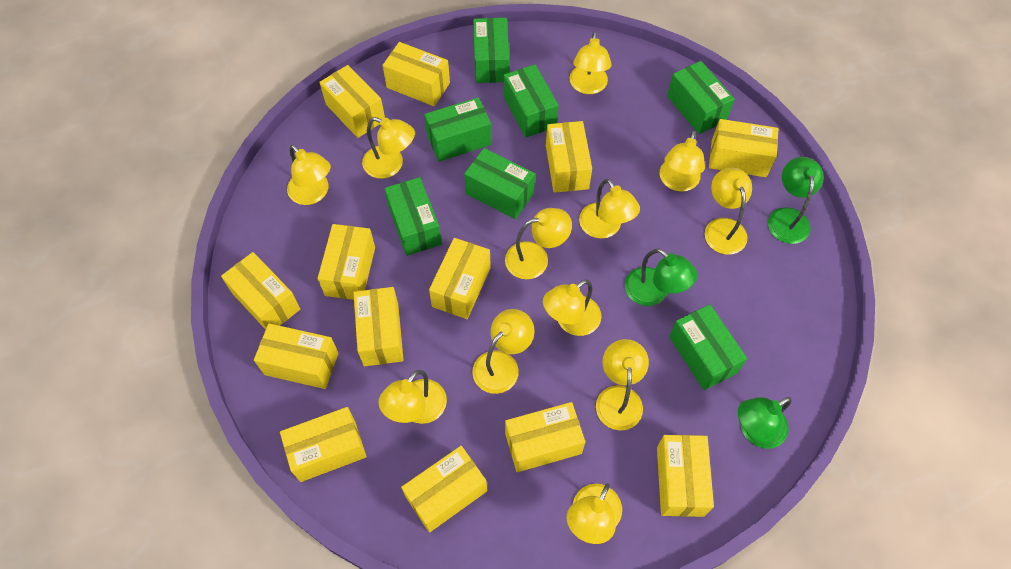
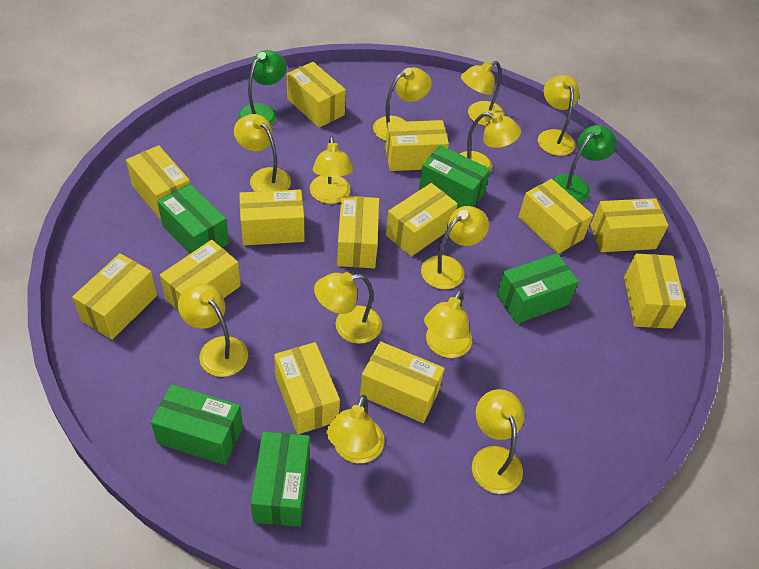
green box: 7 -> 5
green lamp: 3 -> 2

